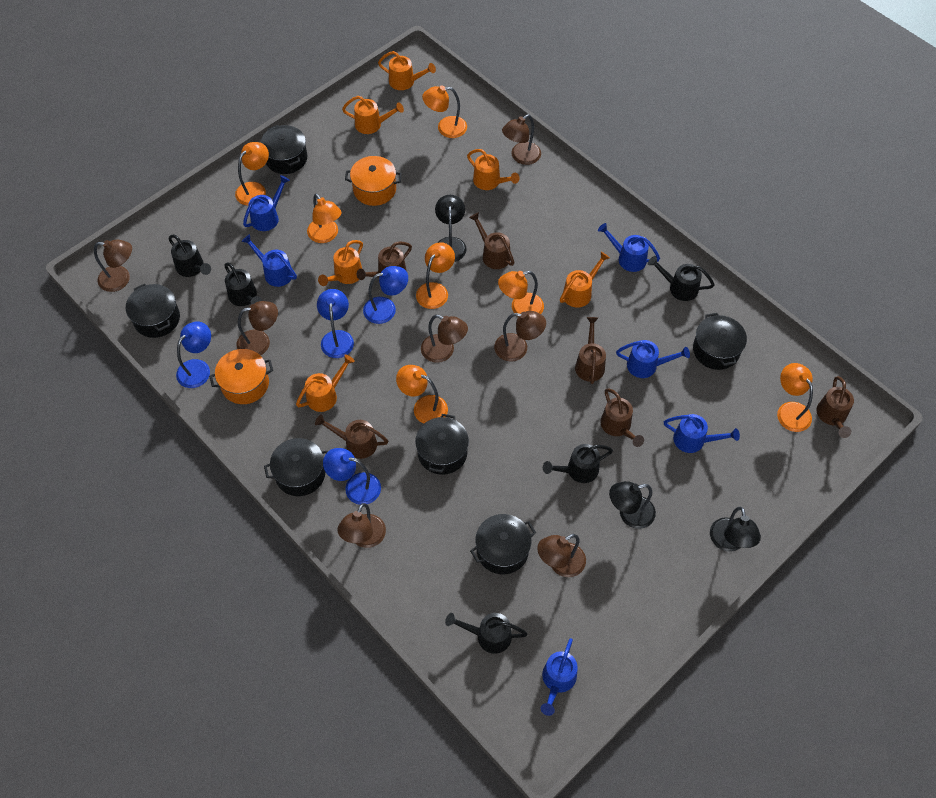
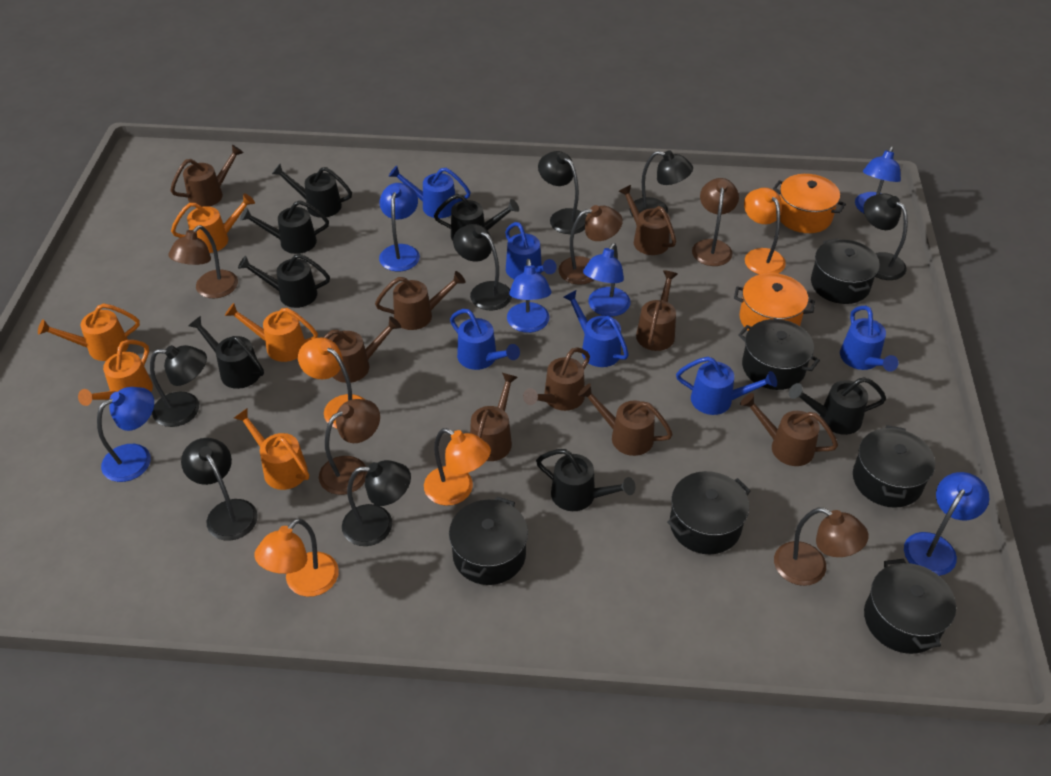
black lamp: 3 -> 7
black watering can: 5 -> 7
blue lamp: 4 -> 6
brown lamp: 7 -> 5
brown watering can: 6 -> 9
orange lamp: 7 -> 4
orange watering can: 6 -> 5

